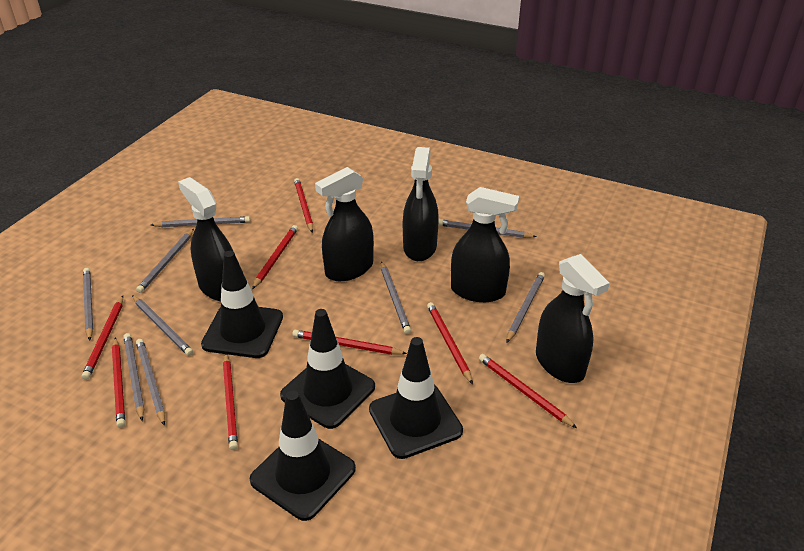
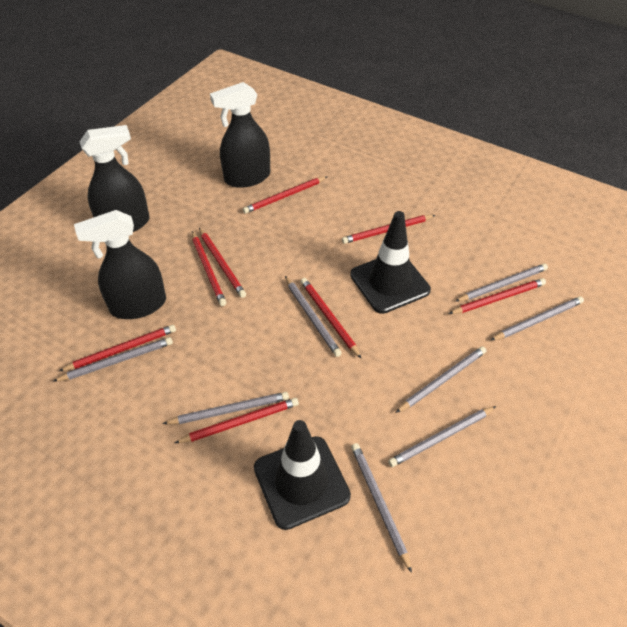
black spray bottle: 5 -> 3
black traffic cone: 4 -> 2
grey pencil: 9 -> 8

